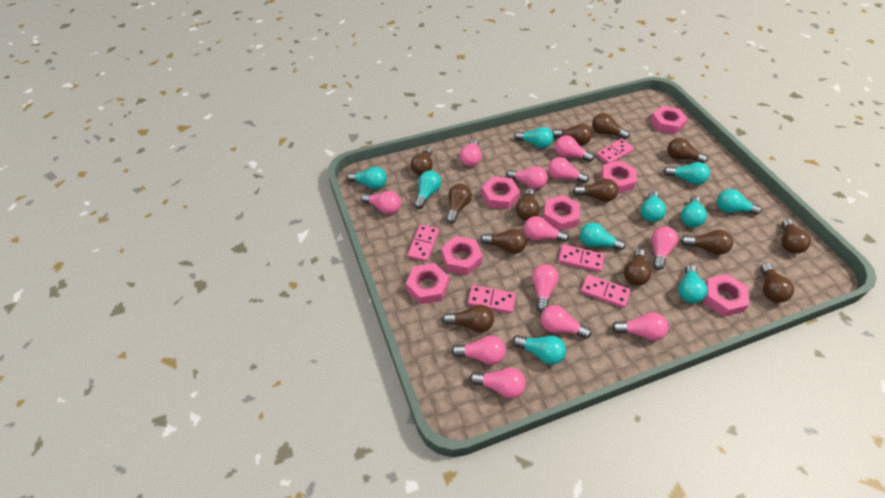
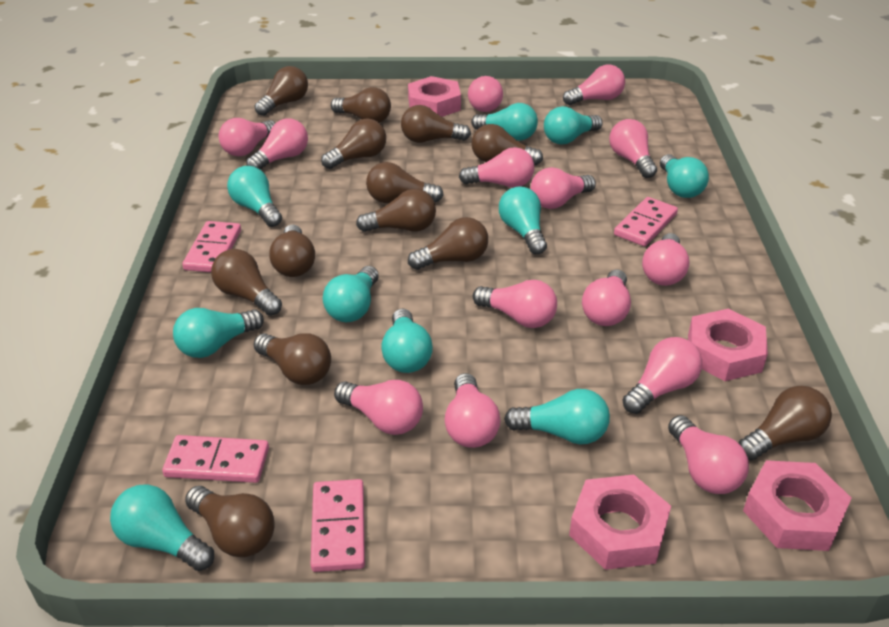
pink domino: 5 -> 4
pink light bulb: 12 -> 14
pink nut: 7 -> 4

